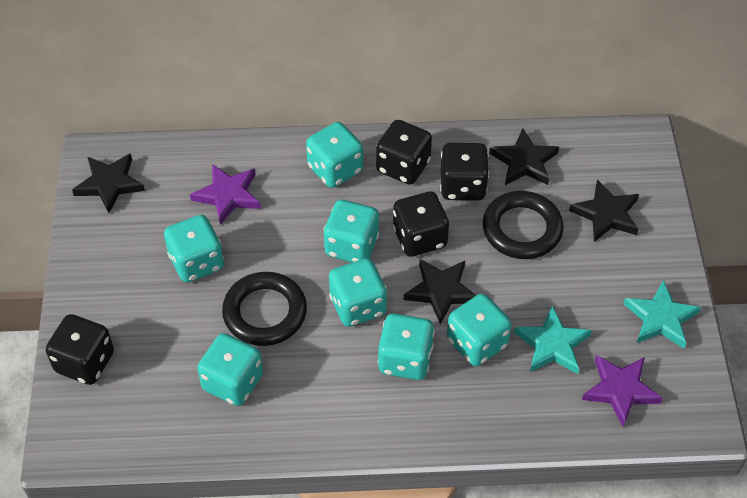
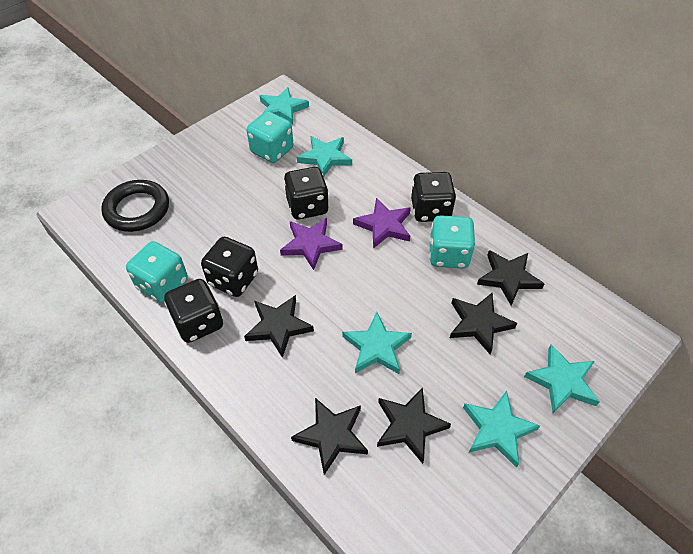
black ring: 2 -> 1
black star: 4 -> 5
turquoise dice: 7 -> 3
turquoise star: 2 -> 5

